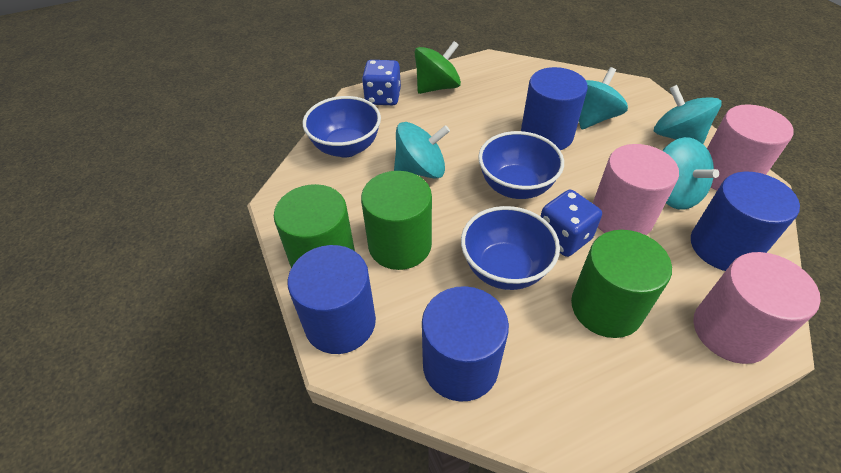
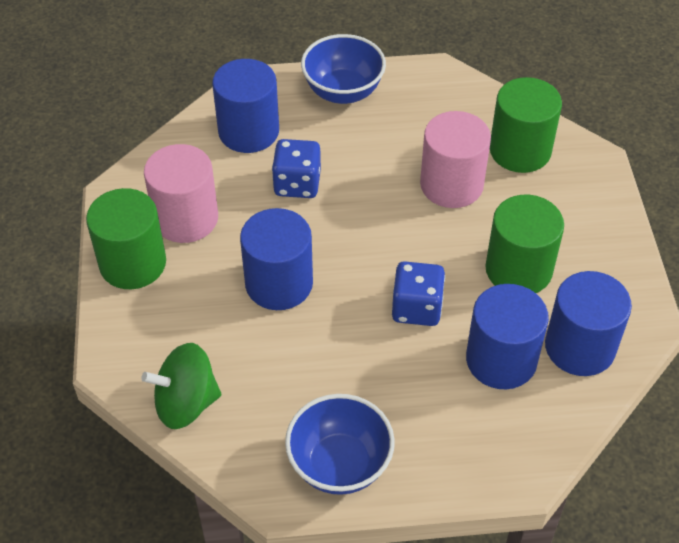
blue bowl: 3 -> 2
pink cylinder: 3 -> 2
turquoise spinning top: 4 -> 0

